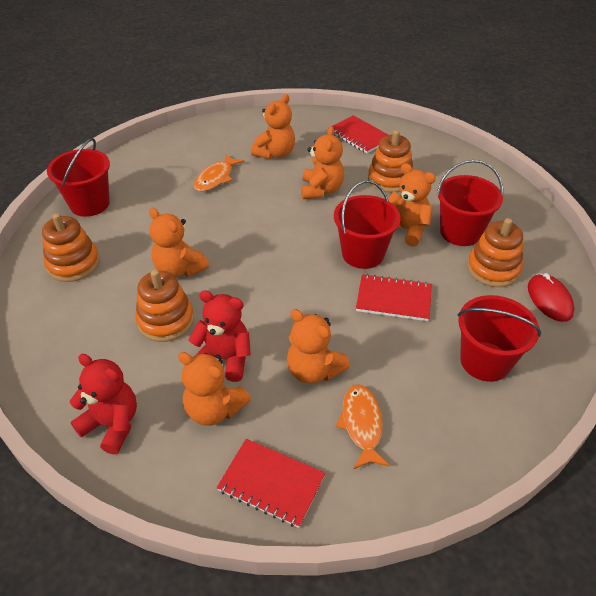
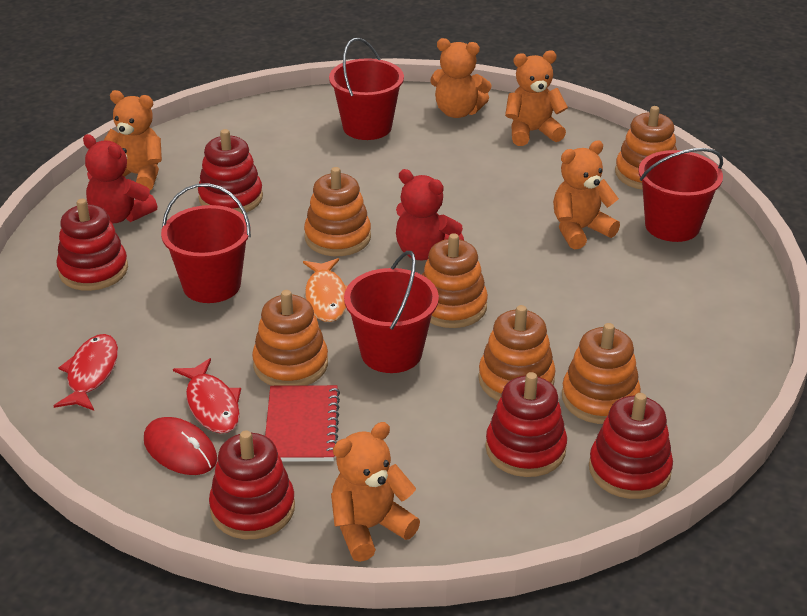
orange fish: 2 -> 1
orange stacking toy: 4 -> 6
orange teddy bear: 6 -> 5
red fish: 0 -> 2
red notebook: 3 -> 1
red stacking toy: 0 -> 5

